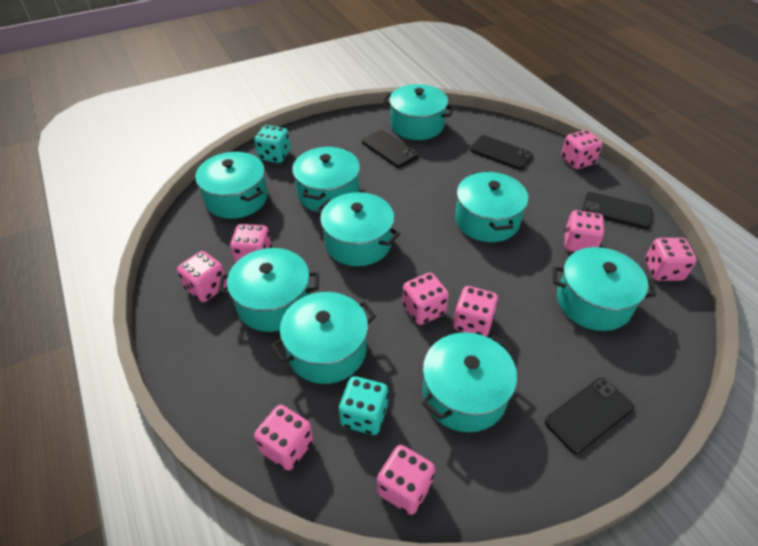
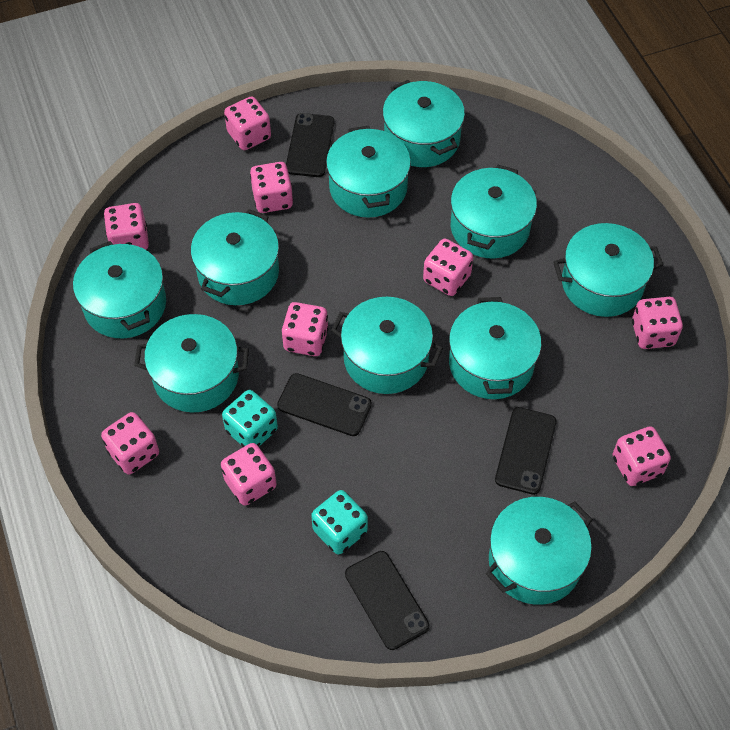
turquoise pot: 9 -> 10

